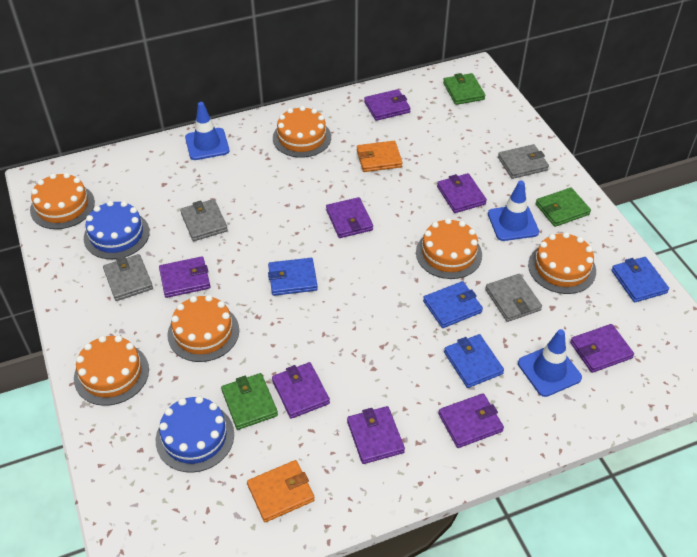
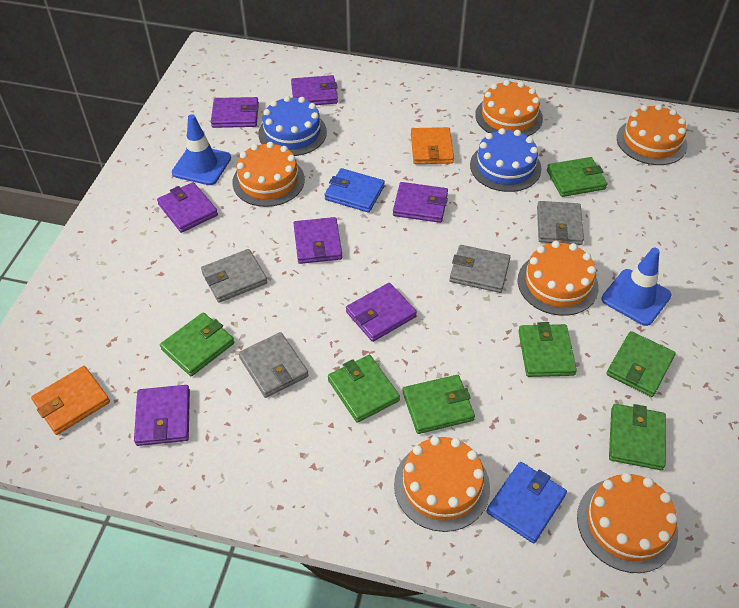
blue traffic cone: 3 -> 2
blue wallet: 4 -> 2
green wallet: 3 -> 7
purple wallet: 8 -> 7

